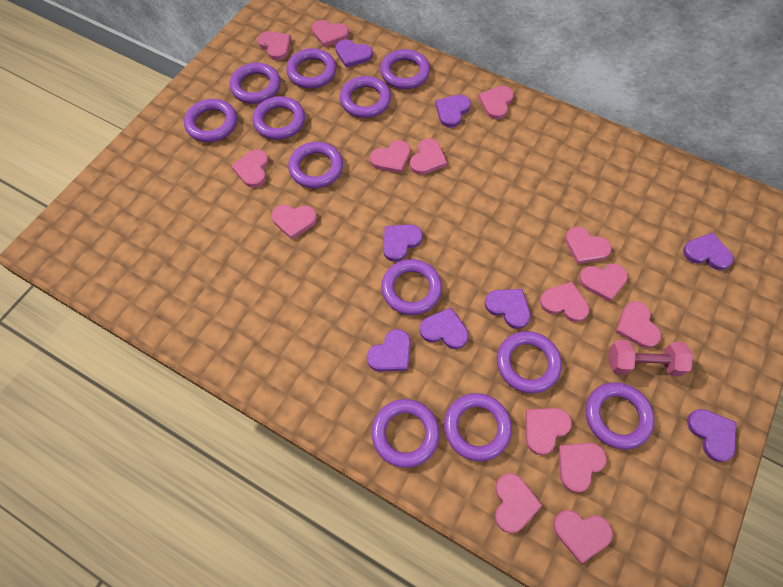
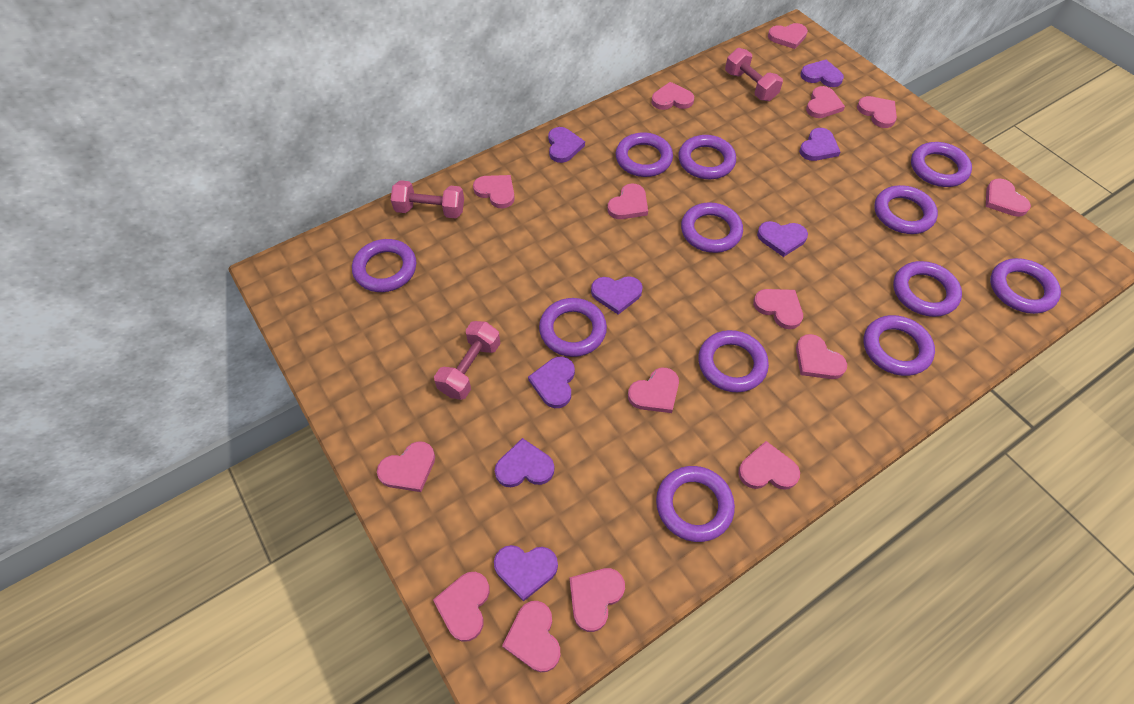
pink dumbbell: 1 -> 3

